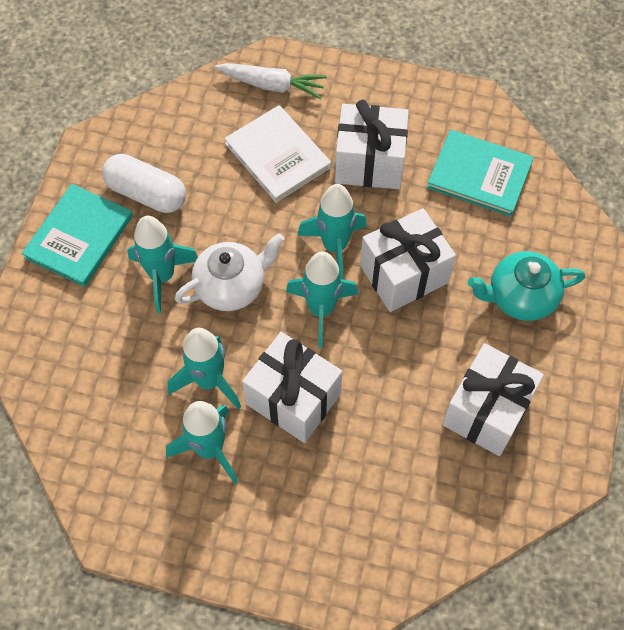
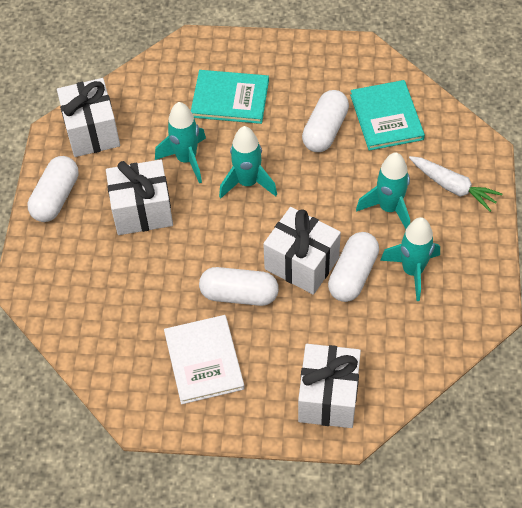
turquoise rocket: 5 -> 4
turquoise teapot: 1 -> 0
white capsule: 1 -> 4
white teapot: 1 -> 0

